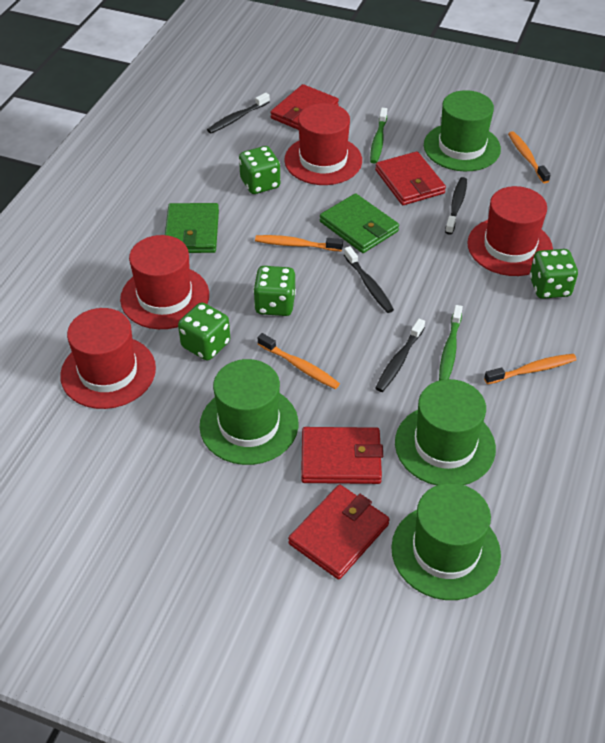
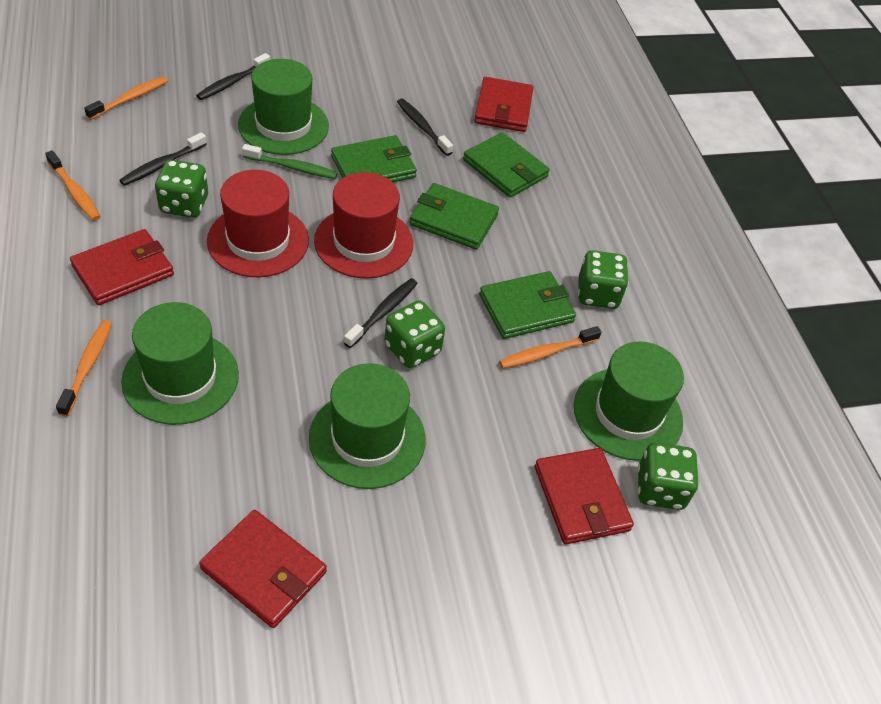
green toothbrush: 2 -> 1
green wallet: 2 -> 4
red hat: 4 -> 2

